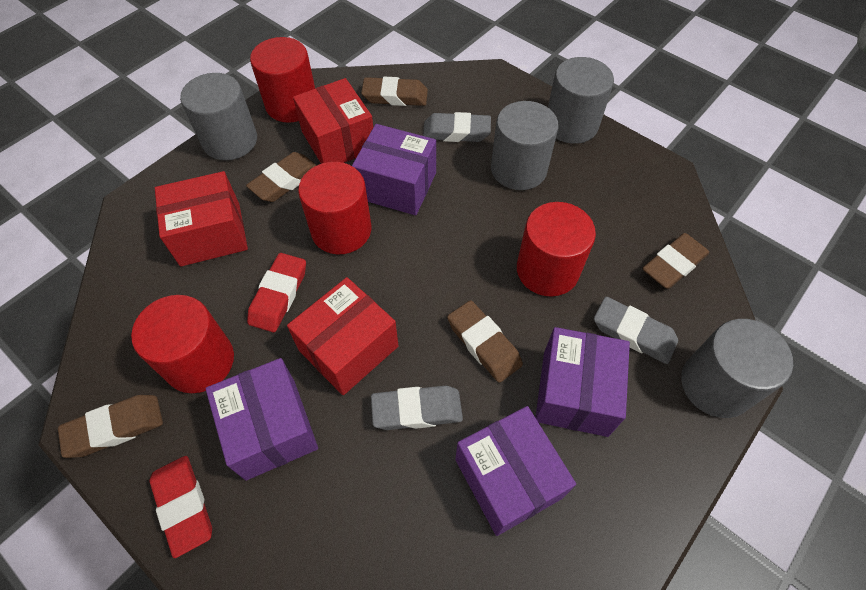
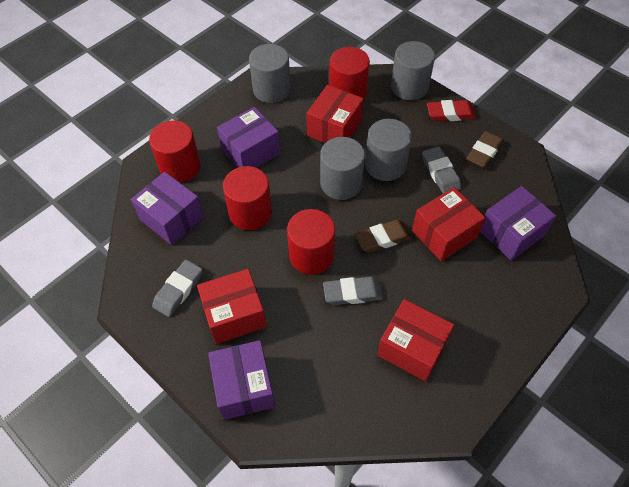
brown eraser: 5 -> 2
red box: 3 -> 4
red eraser: 2 -> 1

